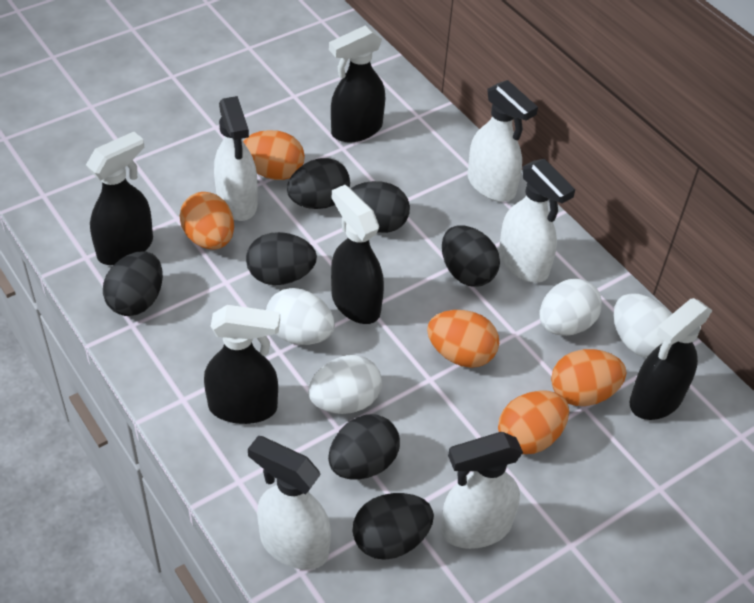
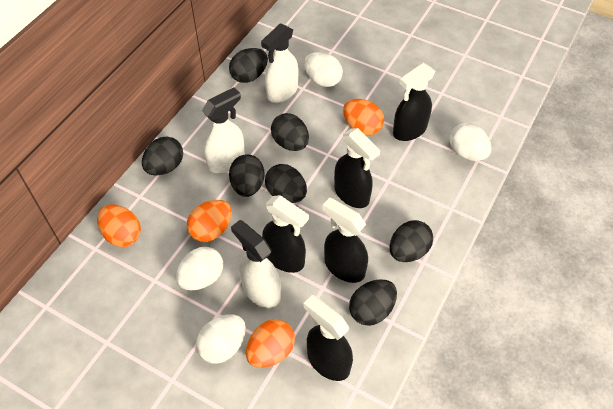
orange egg: 5 -> 4
white spray bottle: 5 -> 3

